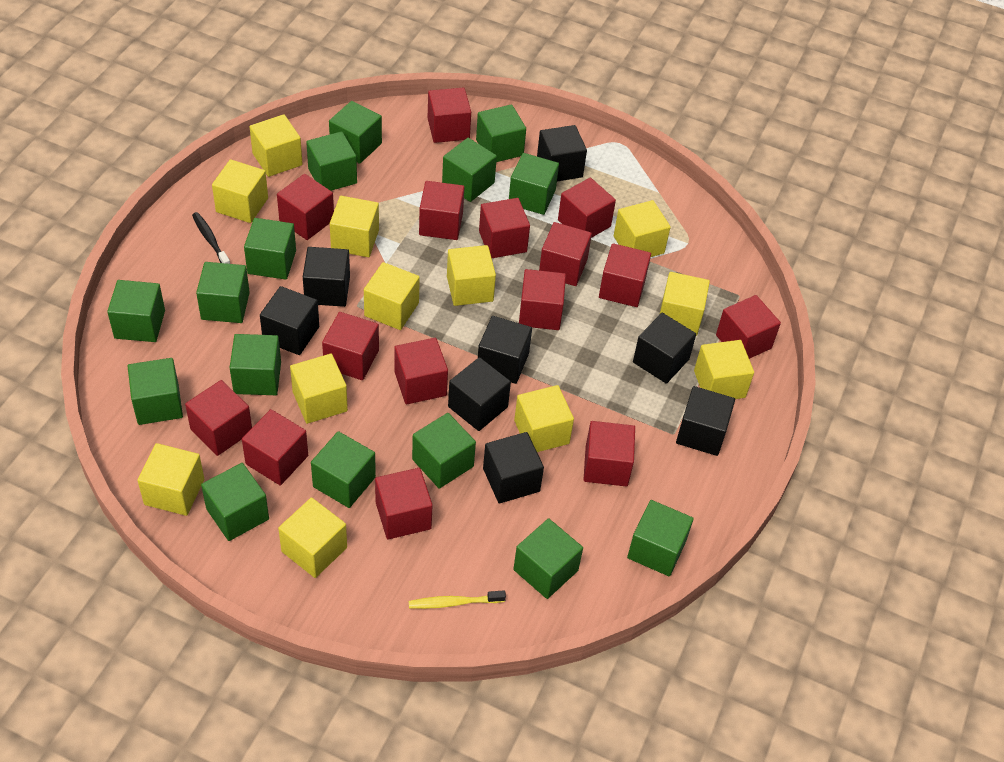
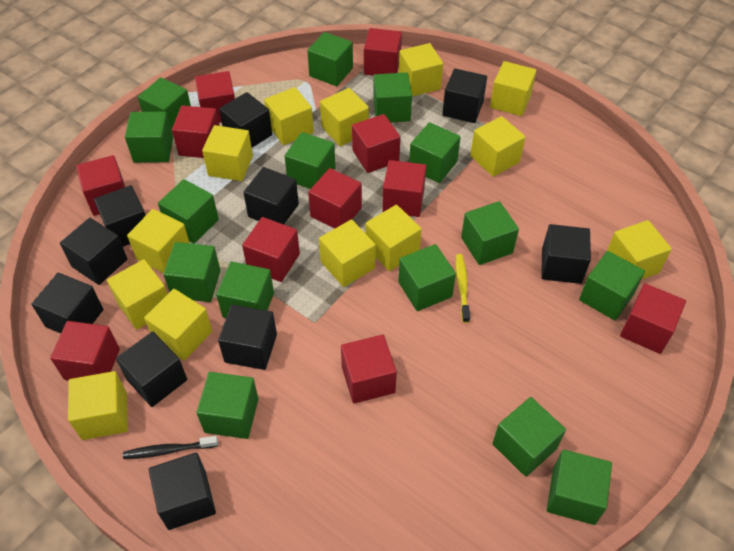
black cube: 8 -> 10
red cube: 15 -> 11
yellow cube: 12 -> 13

